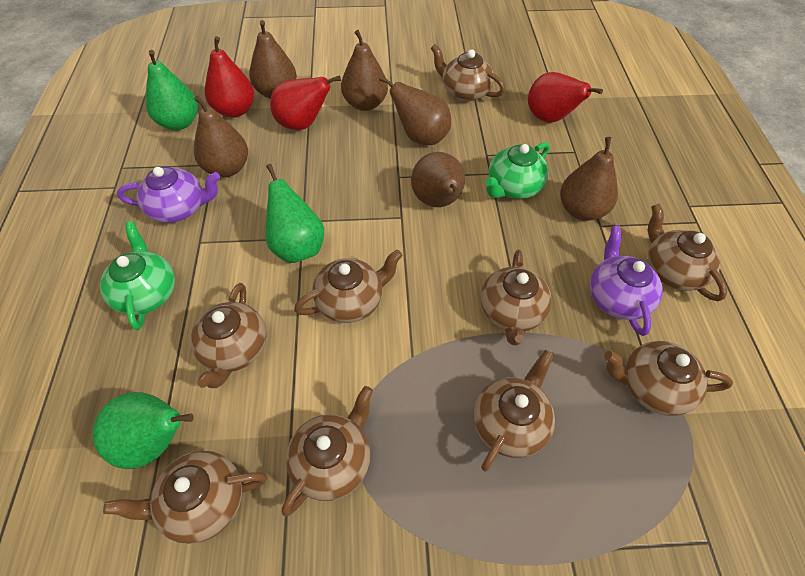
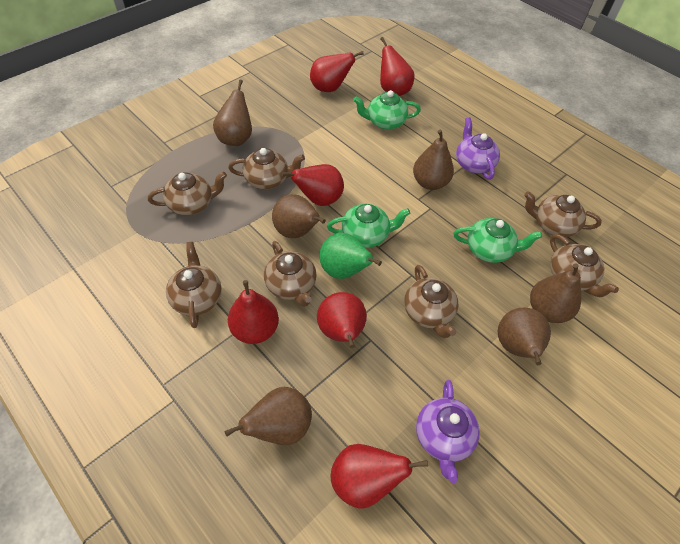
brown teapot: 9 -> 7
green pear: 3 -> 1
green teapot: 2 -> 3
red pear: 3 -> 6

